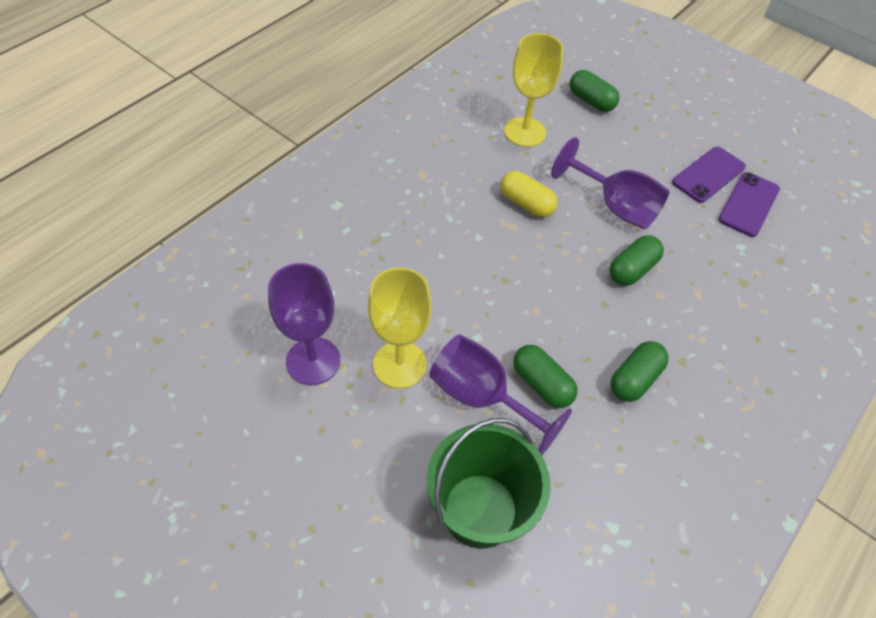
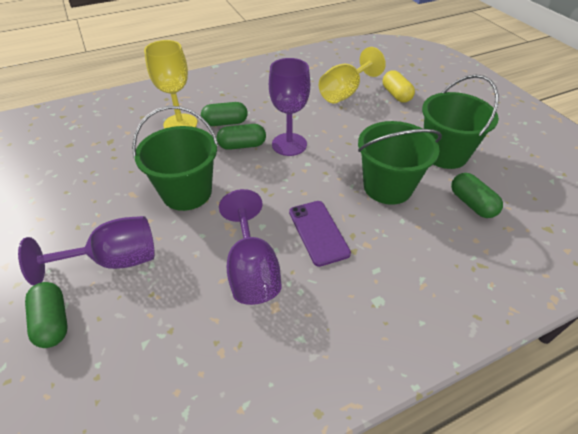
green bucket: 1 -> 3
purple phone: 2 -> 1

